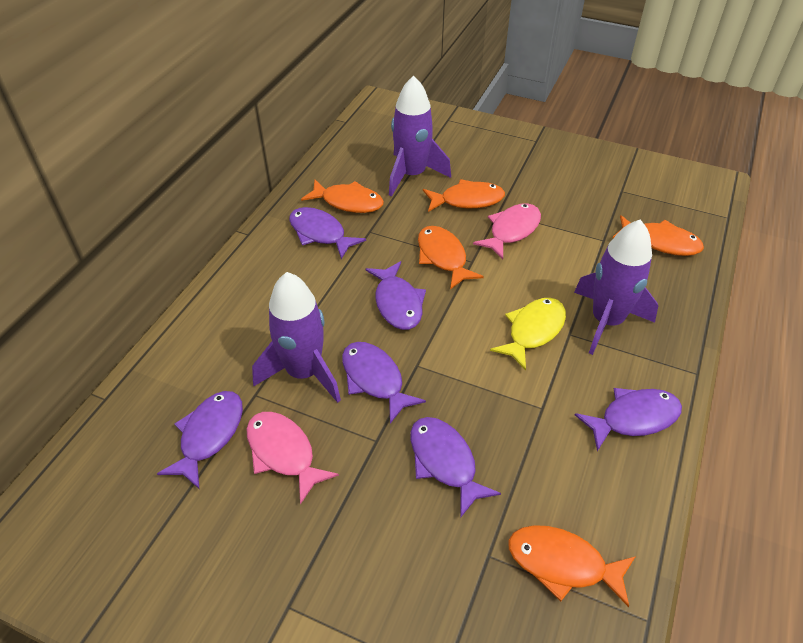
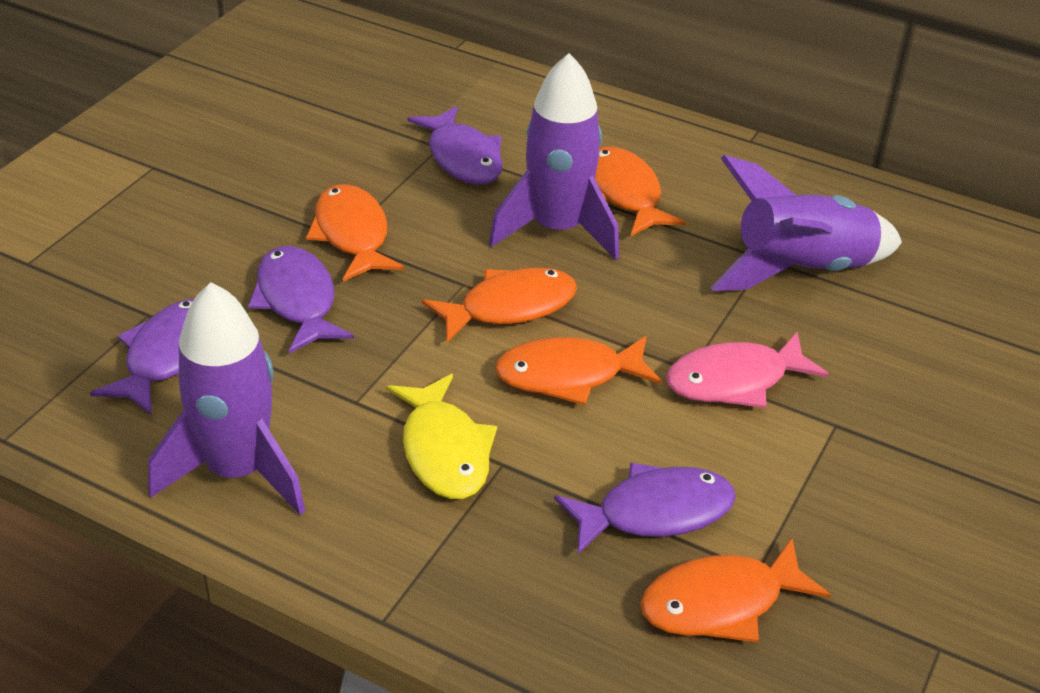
pink fish: 2 -> 1
purple fish: 6 -> 4

